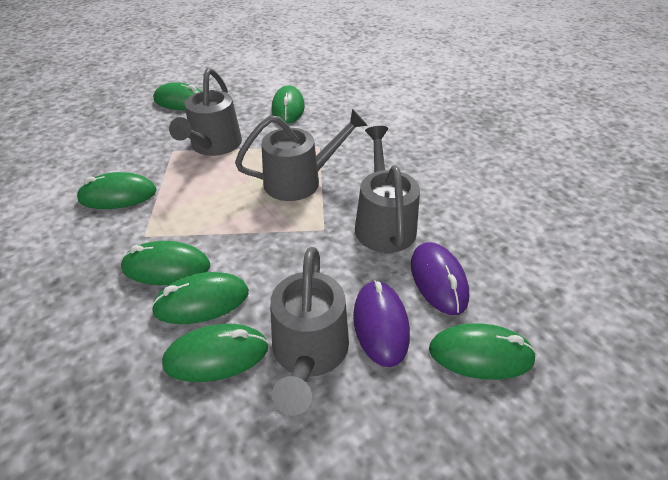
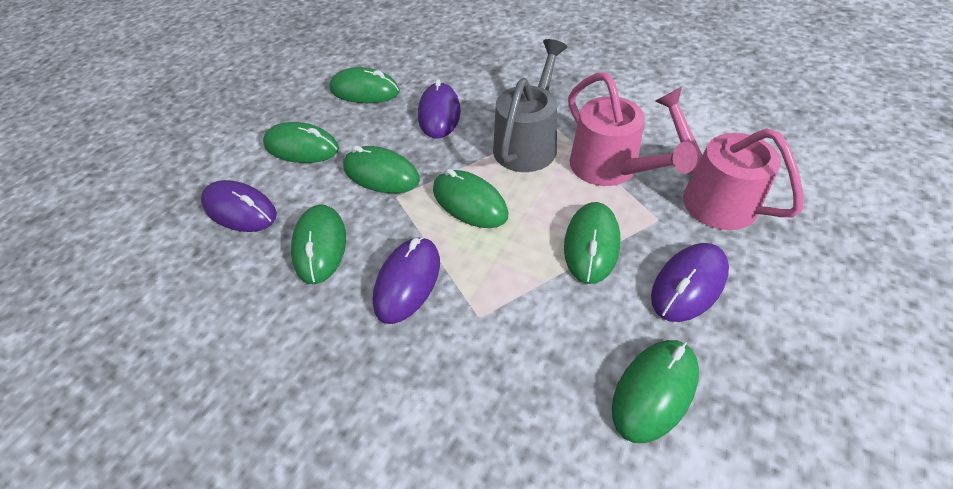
grey watering can: 4 -> 1
pink watering can: 0 -> 2
purple mouse: 2 -> 4

